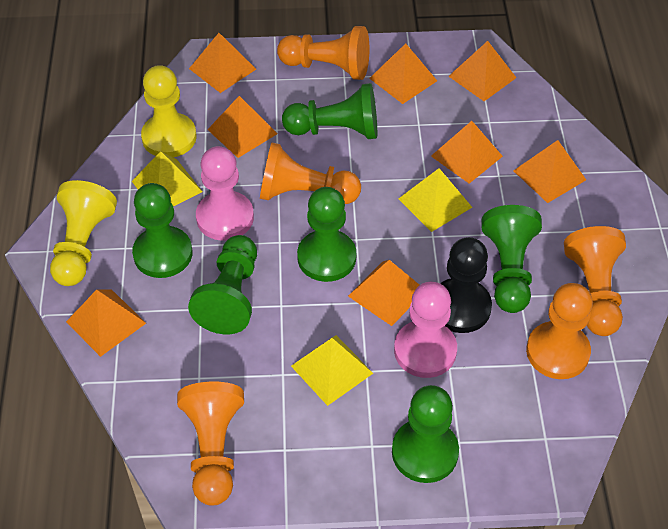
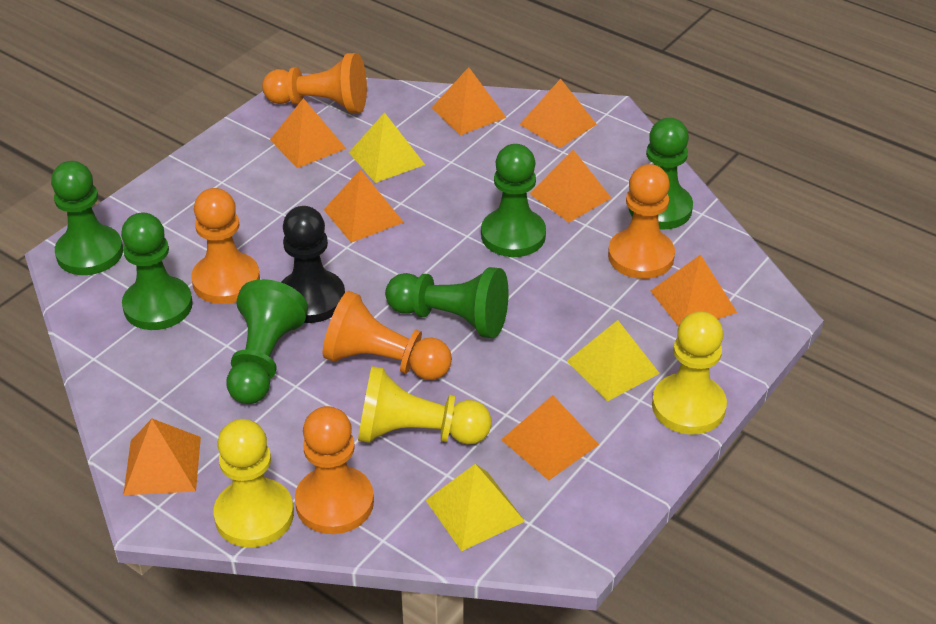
pink pawn: 2 -> 0
yellow pawn: 2 -> 3

